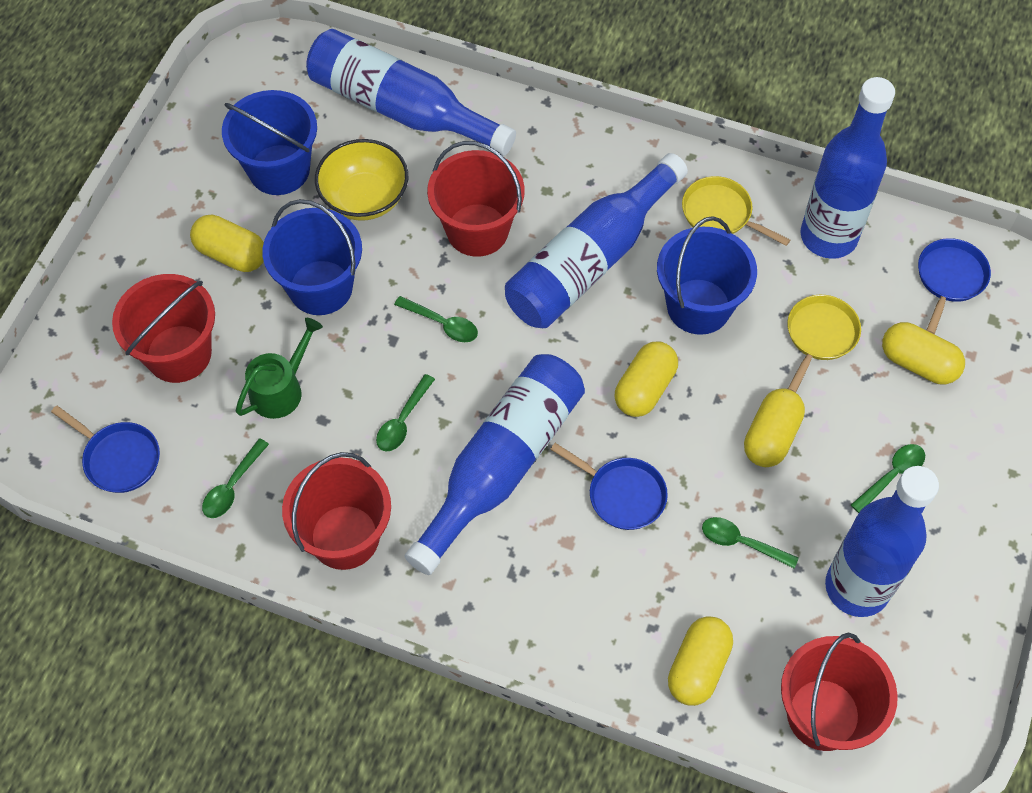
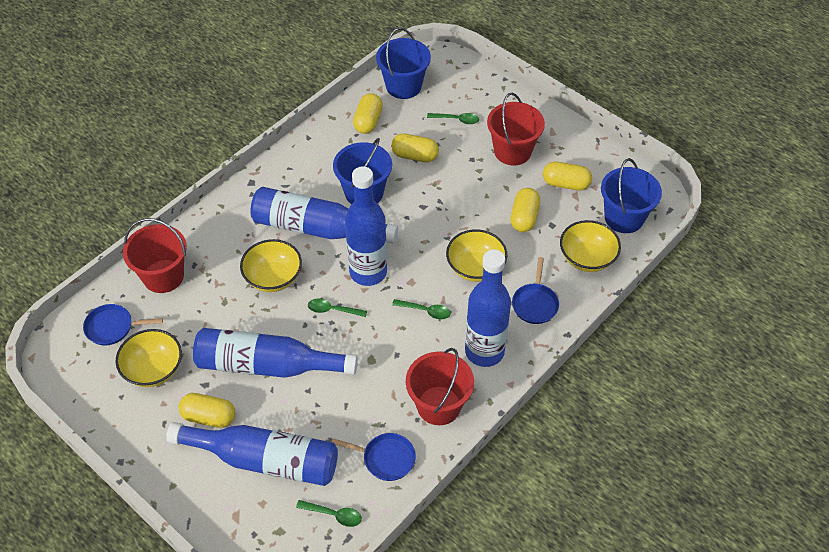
green spoon: 5 -> 4
green watering can: 1 -> 0
red bucket: 4 -> 3
yellow bowl: 1 -> 4
yellow pan: 2 -> 0

